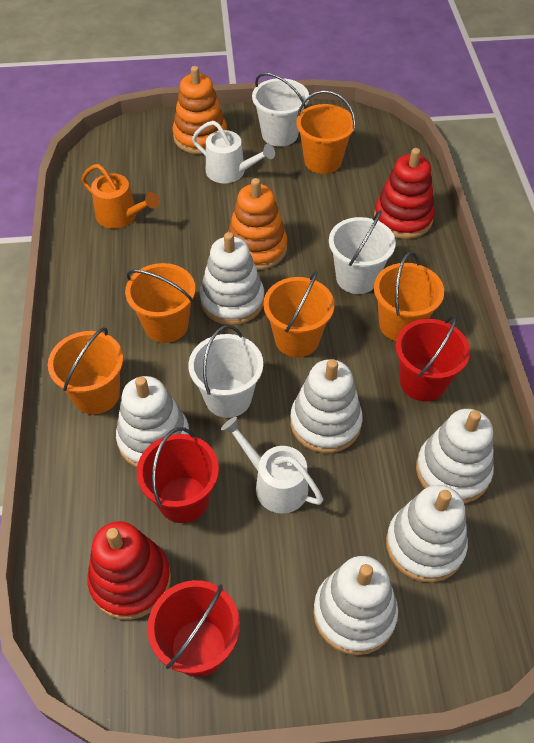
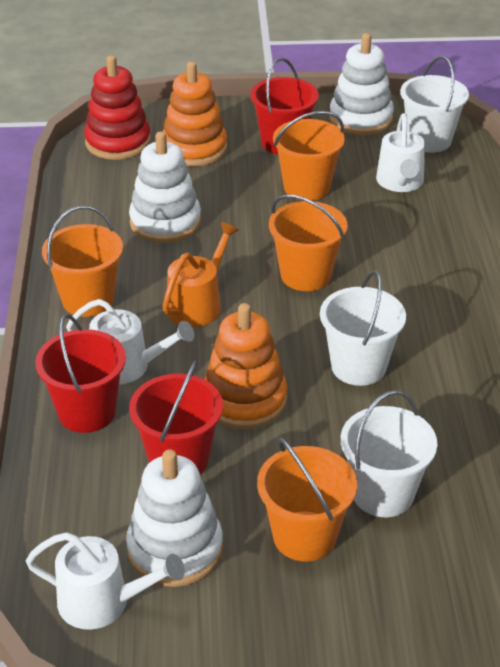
orange bucket: 5 -> 4
red stacking toy: 2 -> 1
white stacking toy: 6 -> 3
white watering can: 2 -> 3

